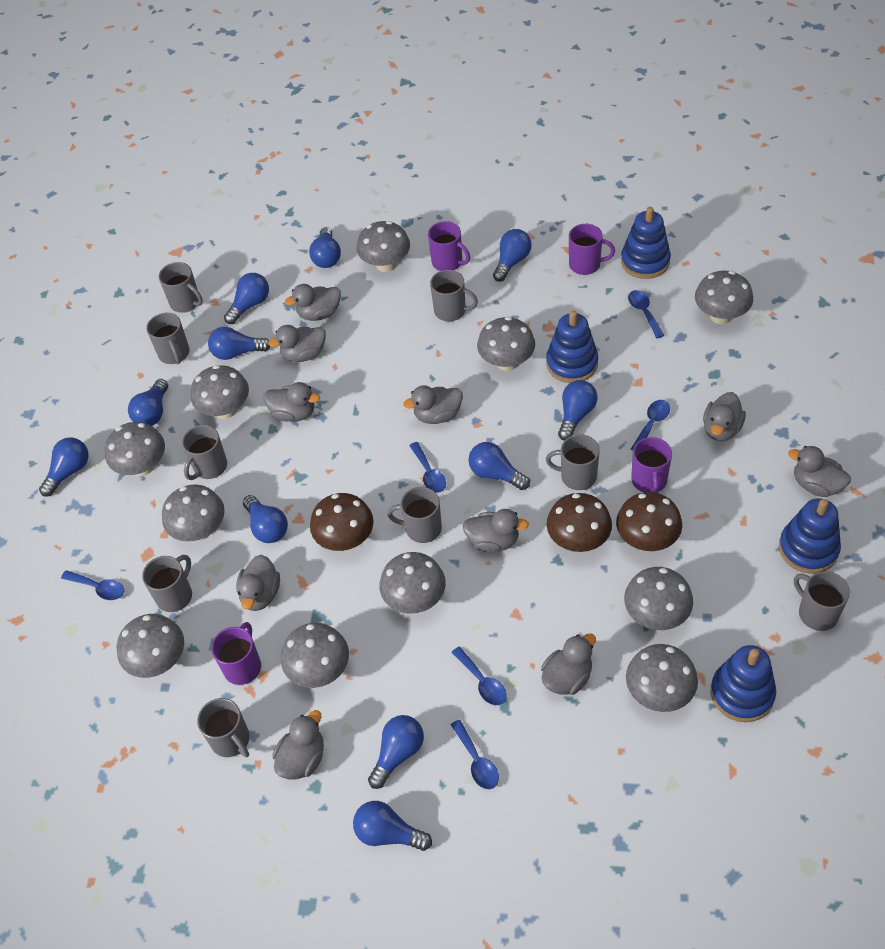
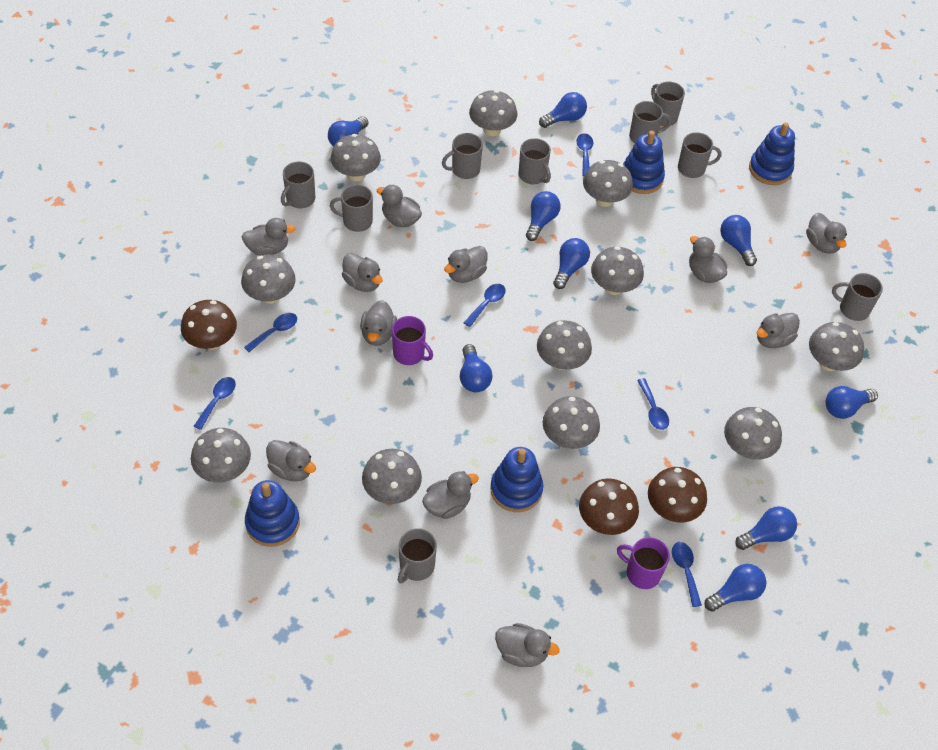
blue light bulb: 11 -> 9
grey duck: 10 -> 11
purple mug: 4 -> 2

